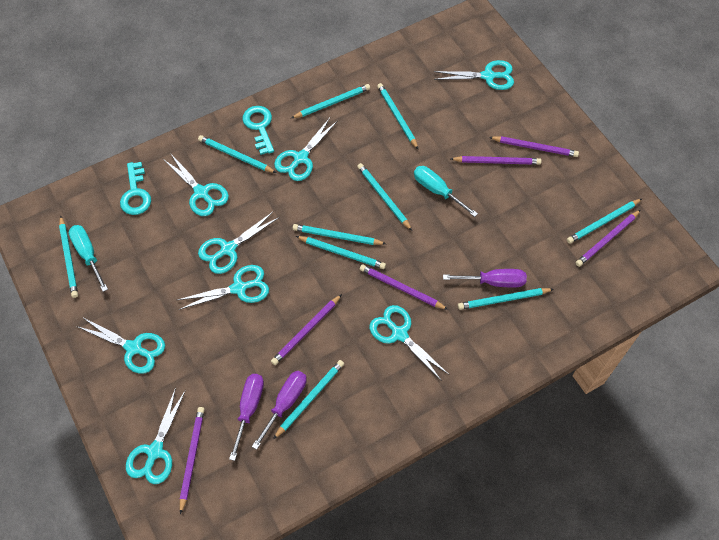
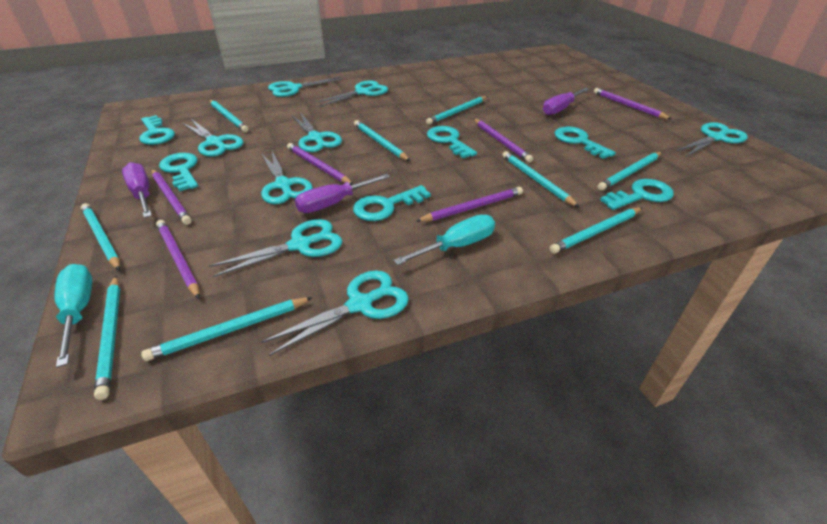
turquoise key: 2 -> 6
turquoise pencil: 10 -> 9

